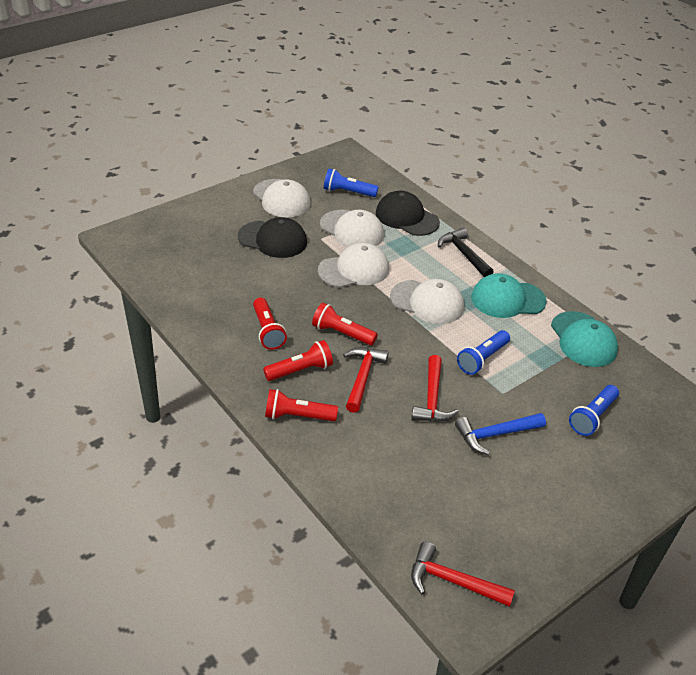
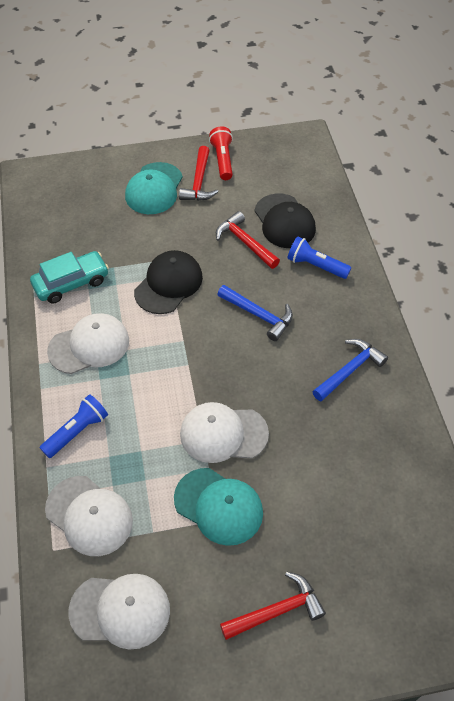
black hammer: 1 -> 0
blue flashlight: 3 -> 2
blue hammer: 1 -> 2
red flashlight: 4 -> 1
turquoise car: 0 -> 1

